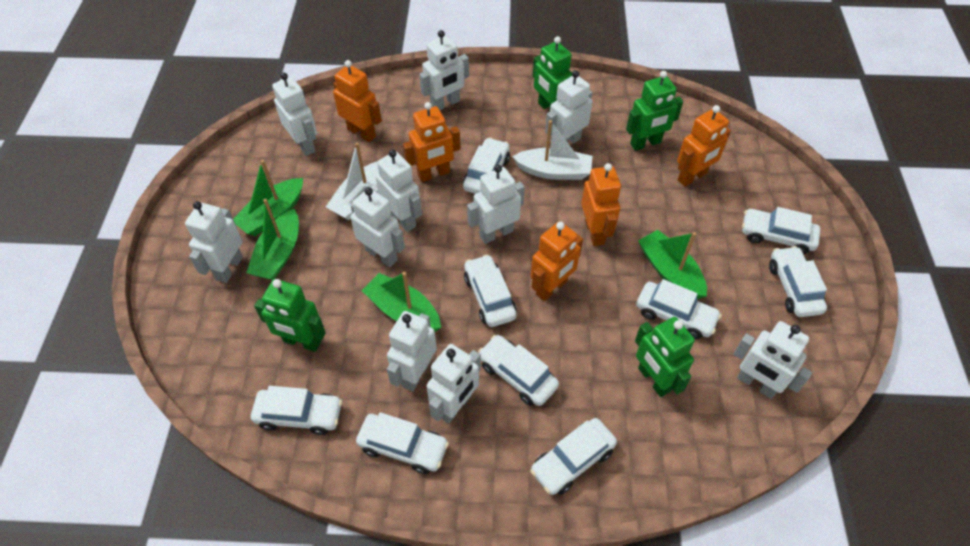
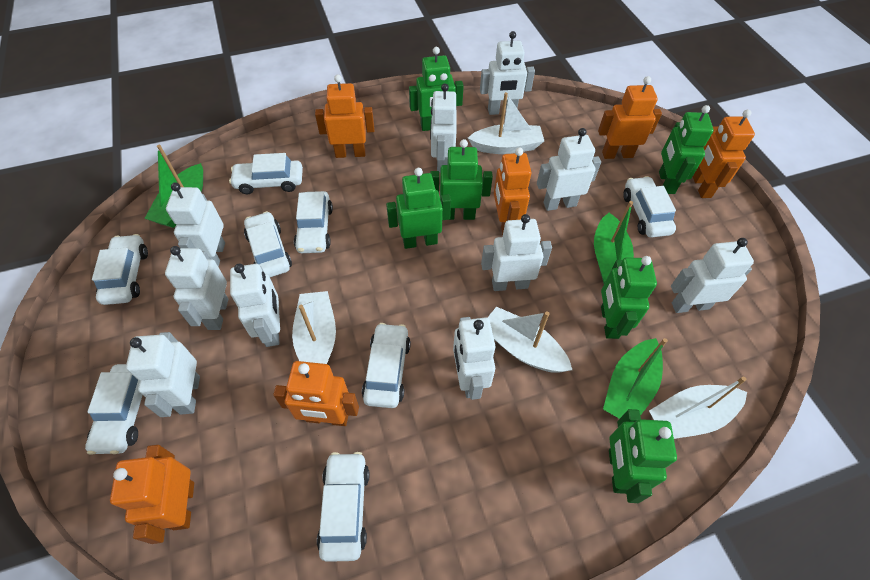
green boat: 4 -> 3
green robot: 4 -> 6
orange robot: 5 -> 6
white boat: 2 -> 4
white car: 9 -> 8

